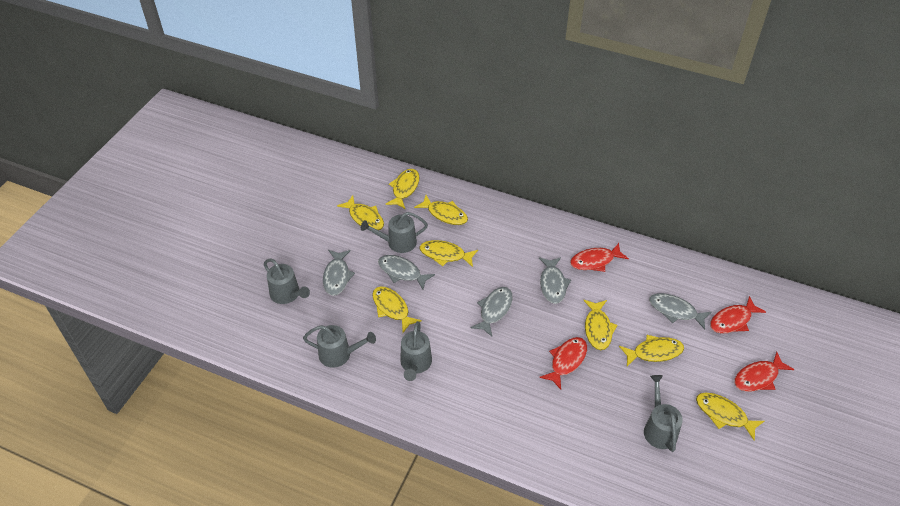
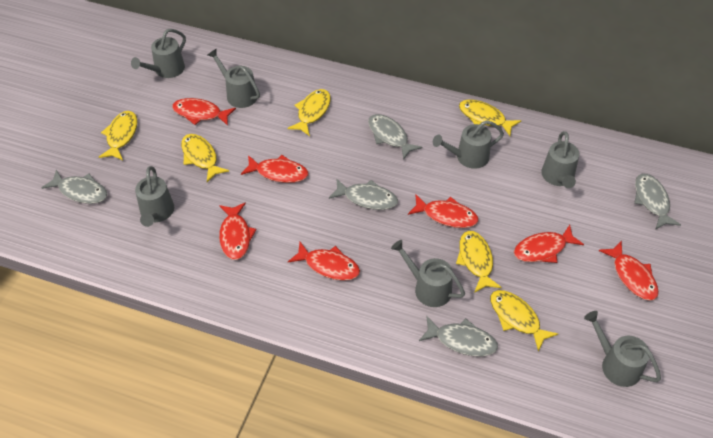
grey watering can: 5 -> 7
red fish: 4 -> 7
yellow fish: 8 -> 6

